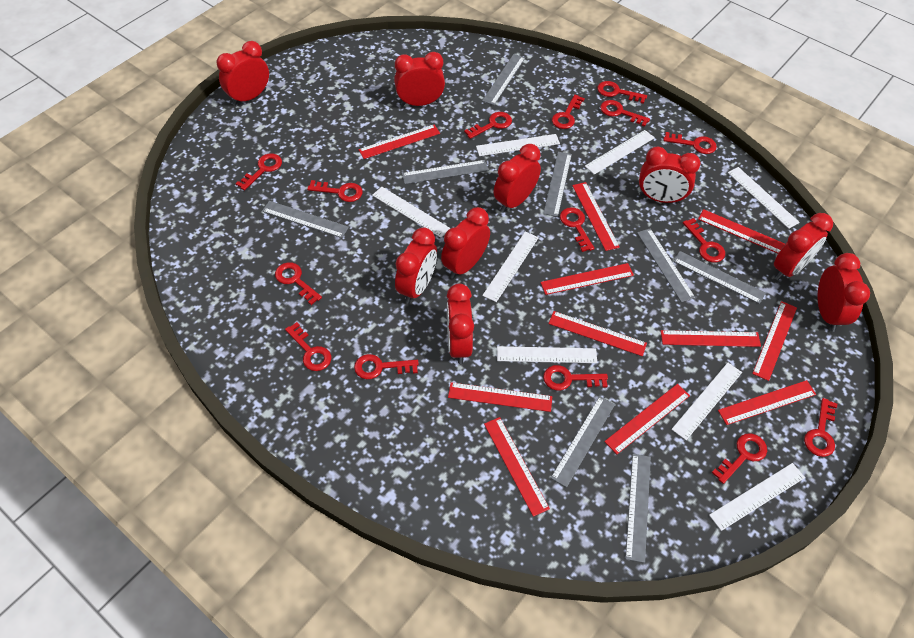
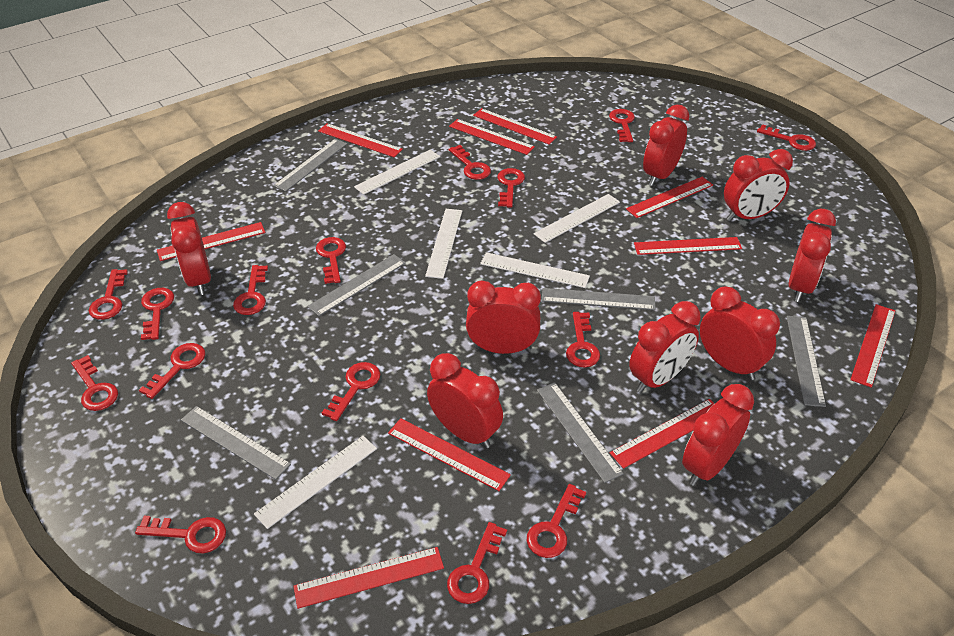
grey ruler: 8 -> 6
red ruler: 11 -> 10
white ruler: 8 -> 5

